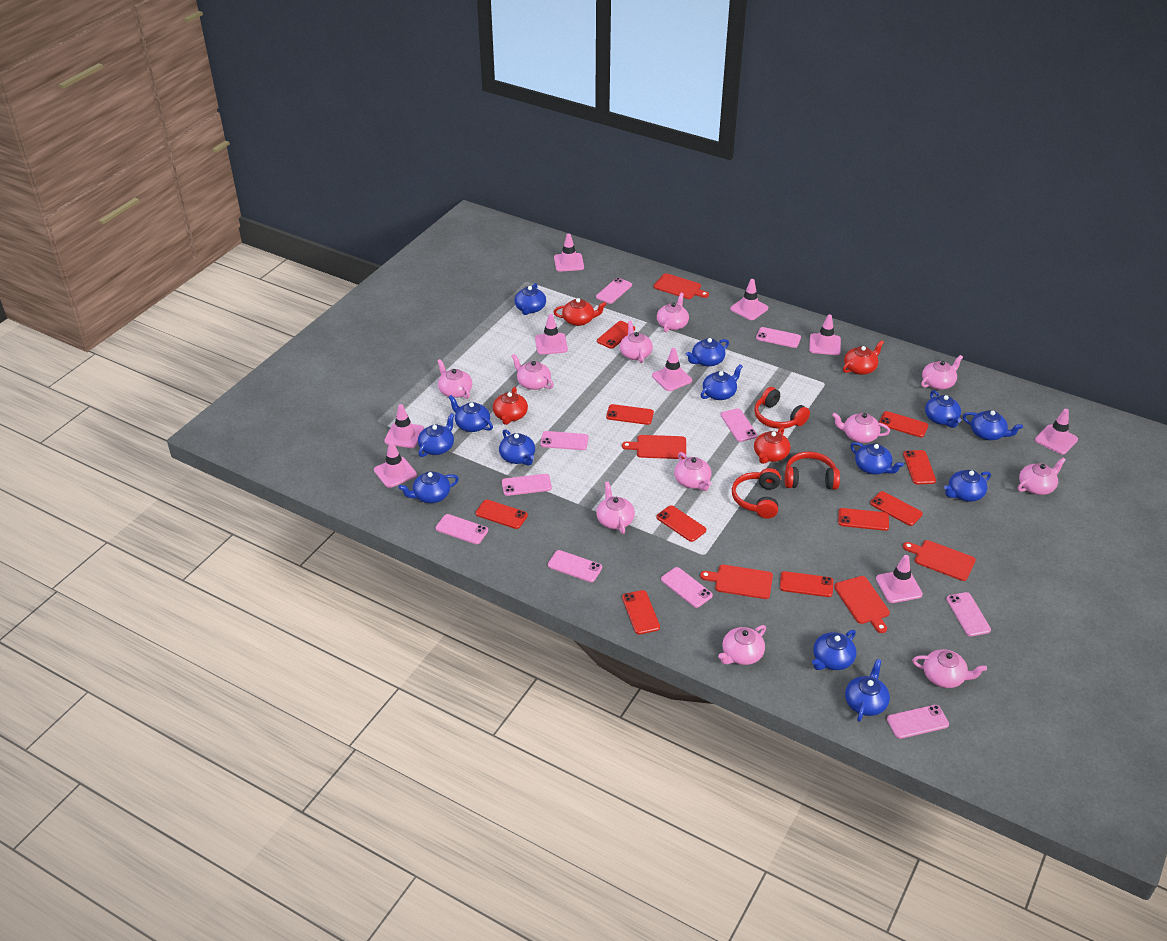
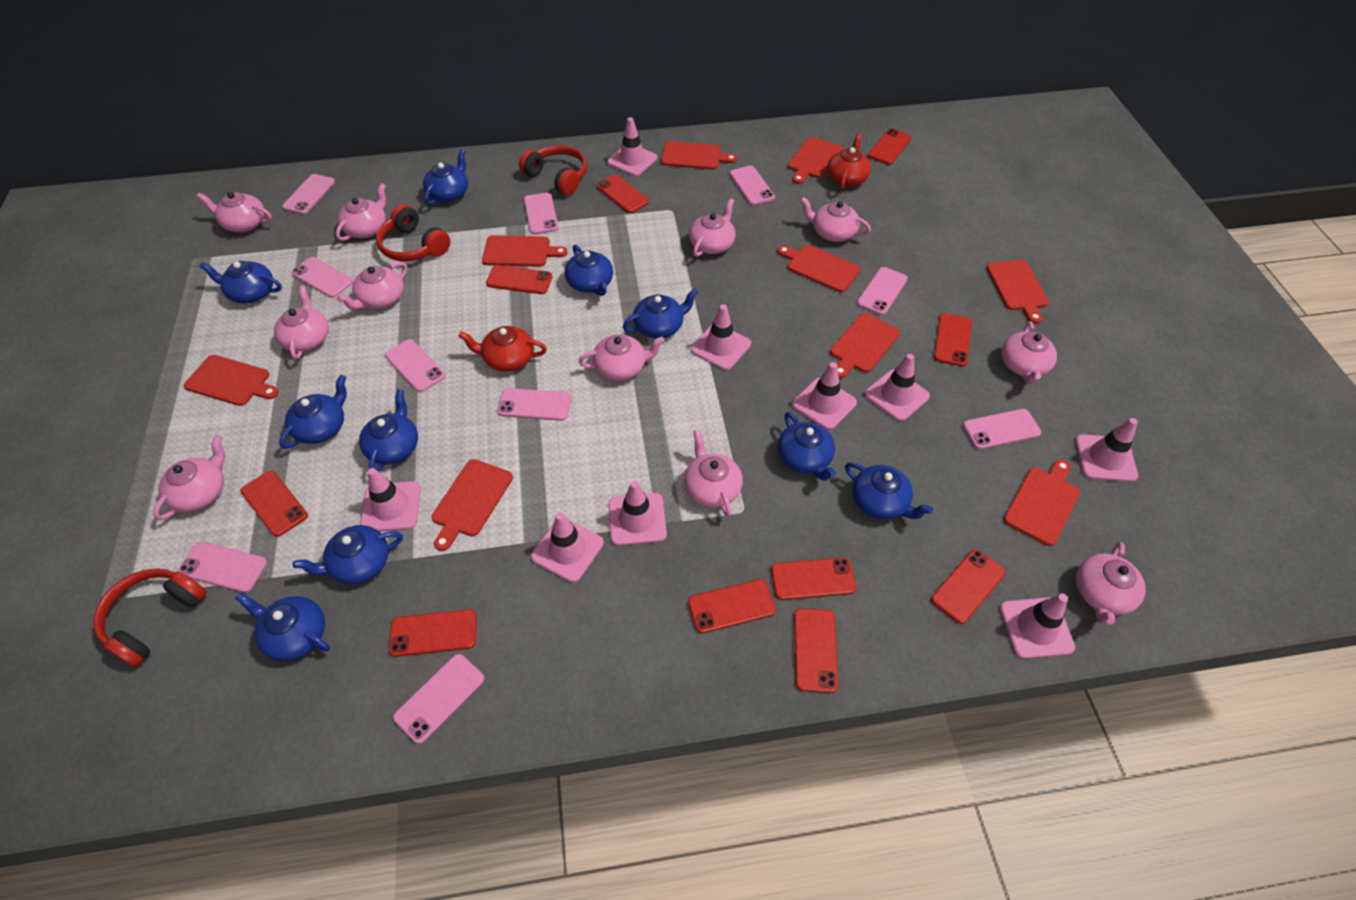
blue teapot: 13 -> 10
red cutting board: 5 -> 9
red teapot: 4 -> 2

